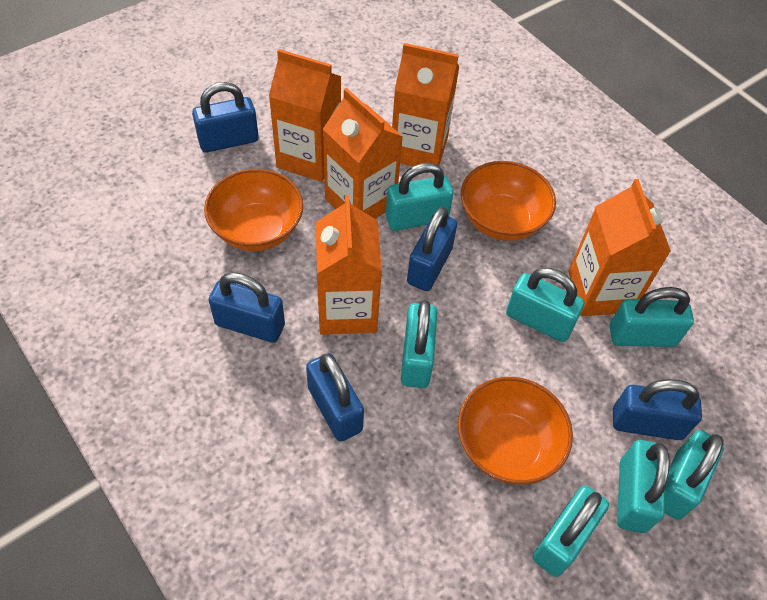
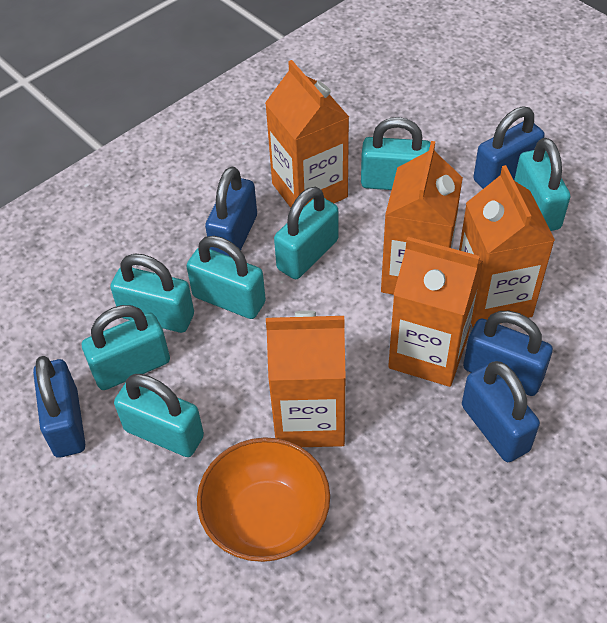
orange bowl: 3 -> 1

